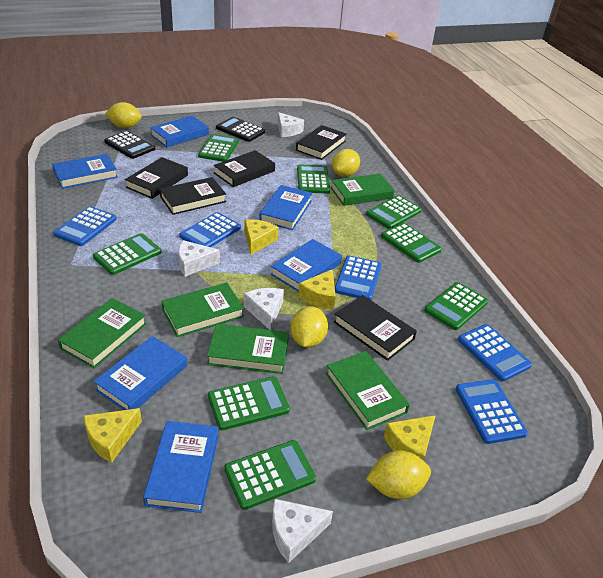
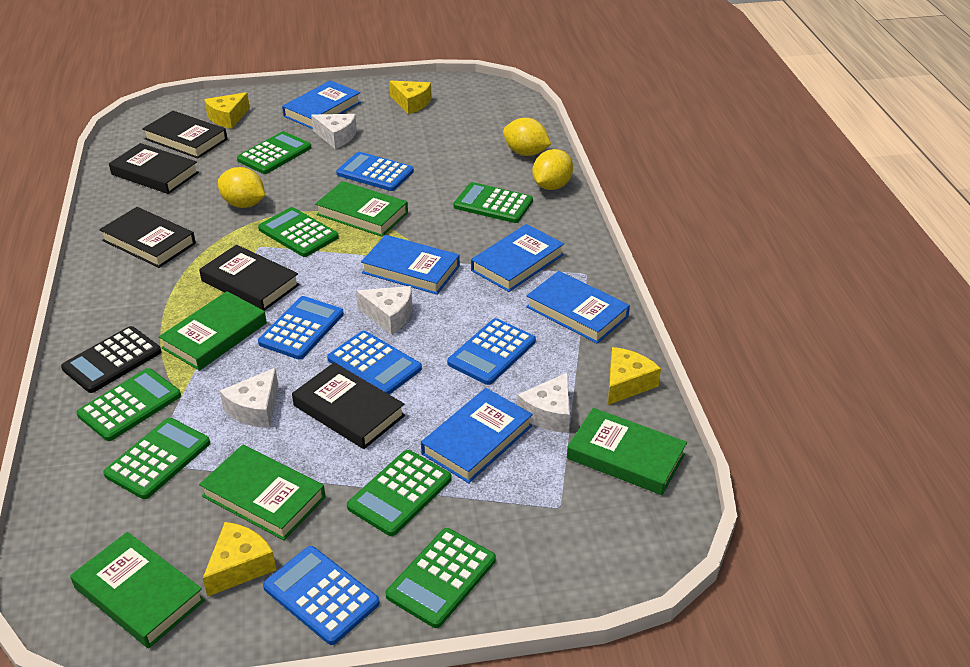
black calculator: 2 -> 1
blue book: 6 -> 5
green calculator: 8 -> 7
yellow lemon: 4 -> 3

